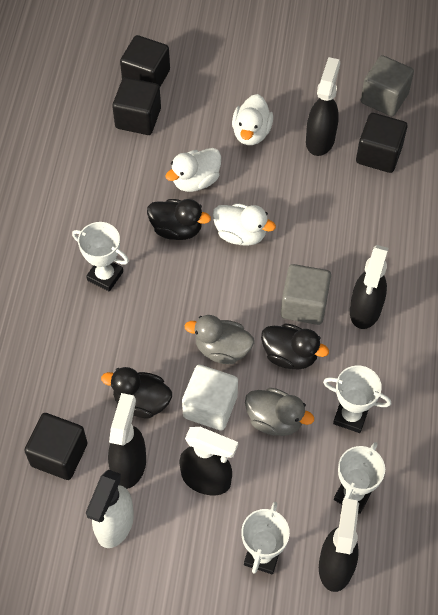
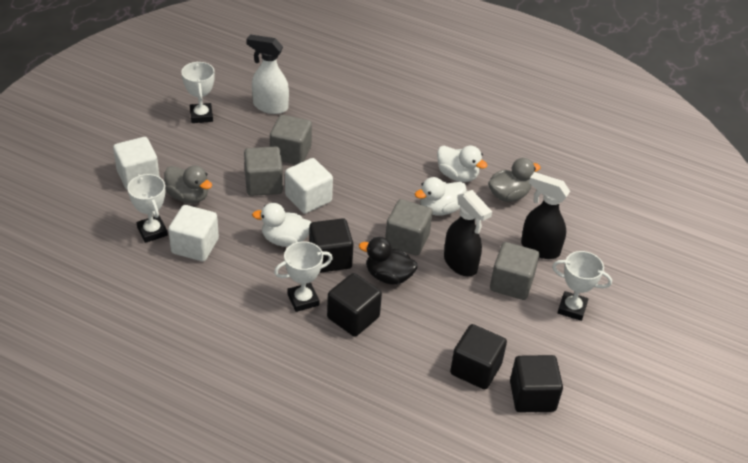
black duck: 3 -> 1
black spray bottle: 5 -> 2
grey cube: 2 -> 4
white cube: 1 -> 3

